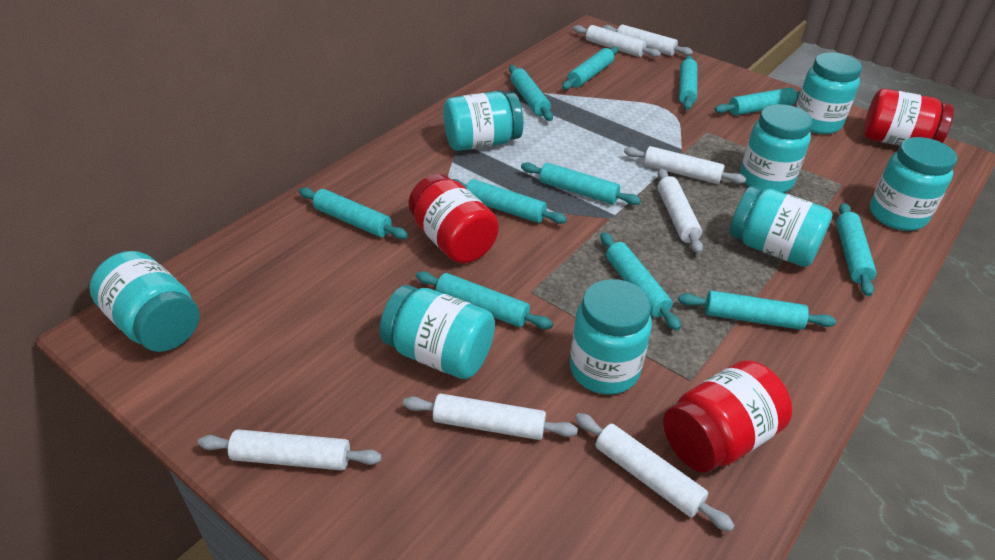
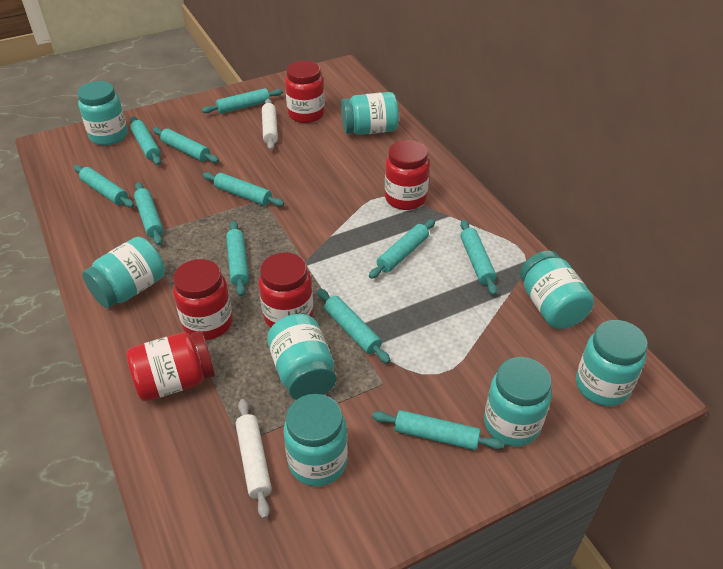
red jar: 3 -> 5
white rolling pin: 7 -> 2

